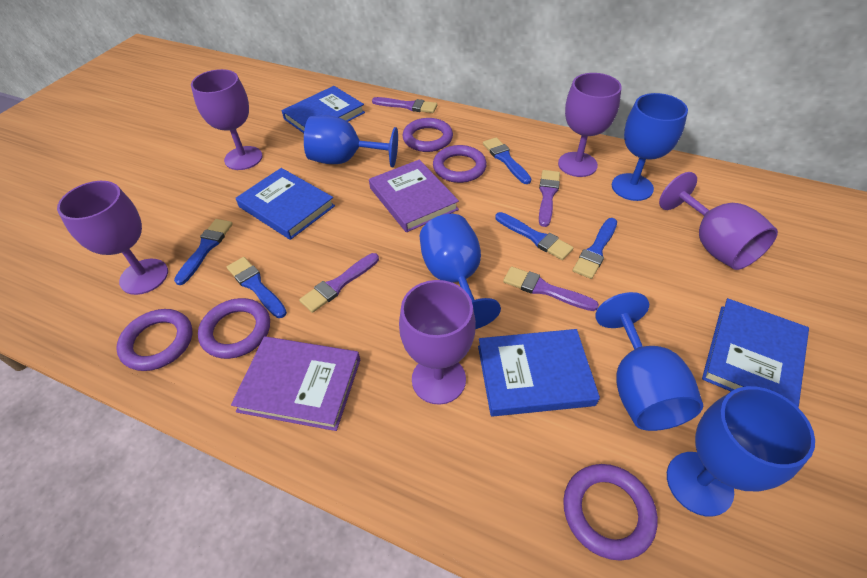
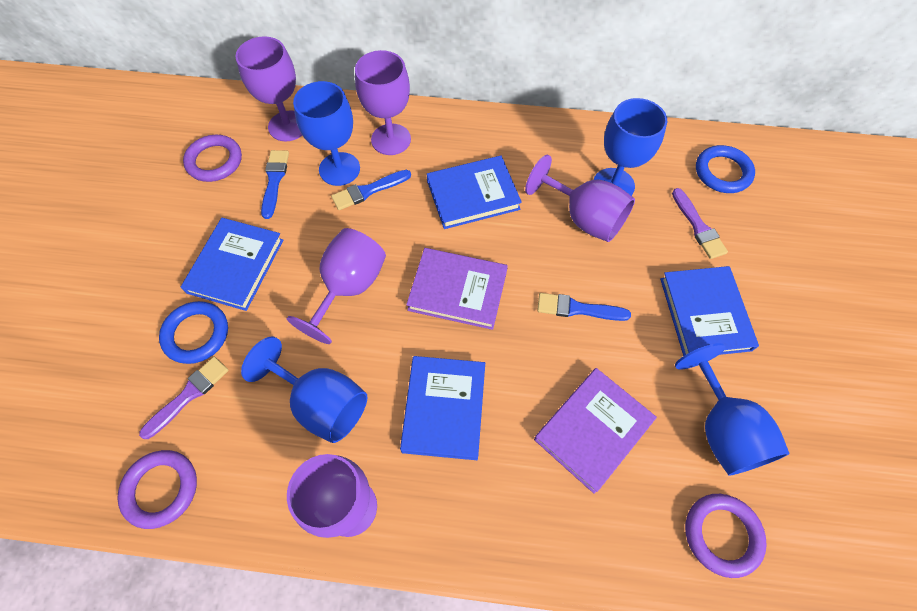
blue brush: 5 -> 3
blue goblet: 5 -> 4
blue ring: 0 -> 2
purple brush: 4 -> 2
purple ring: 5 -> 3

